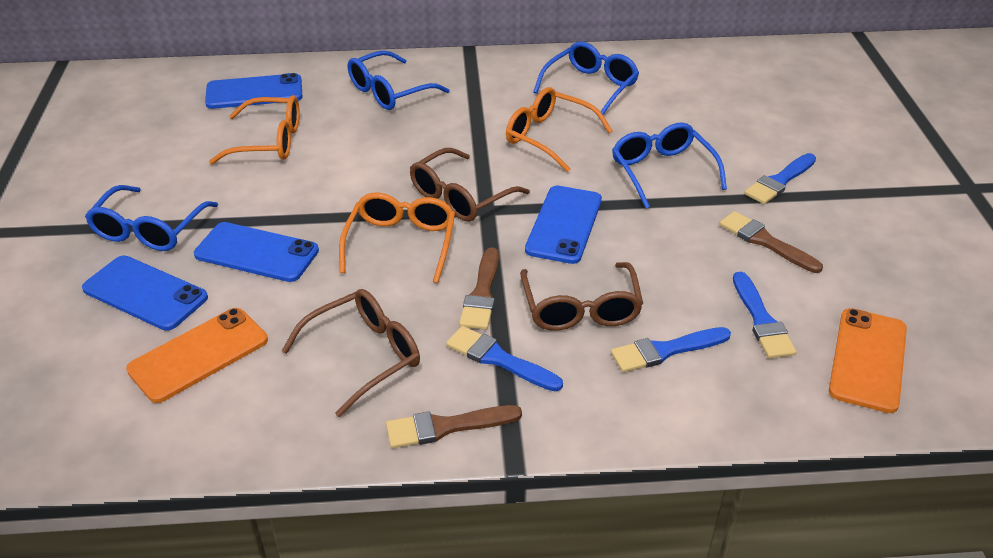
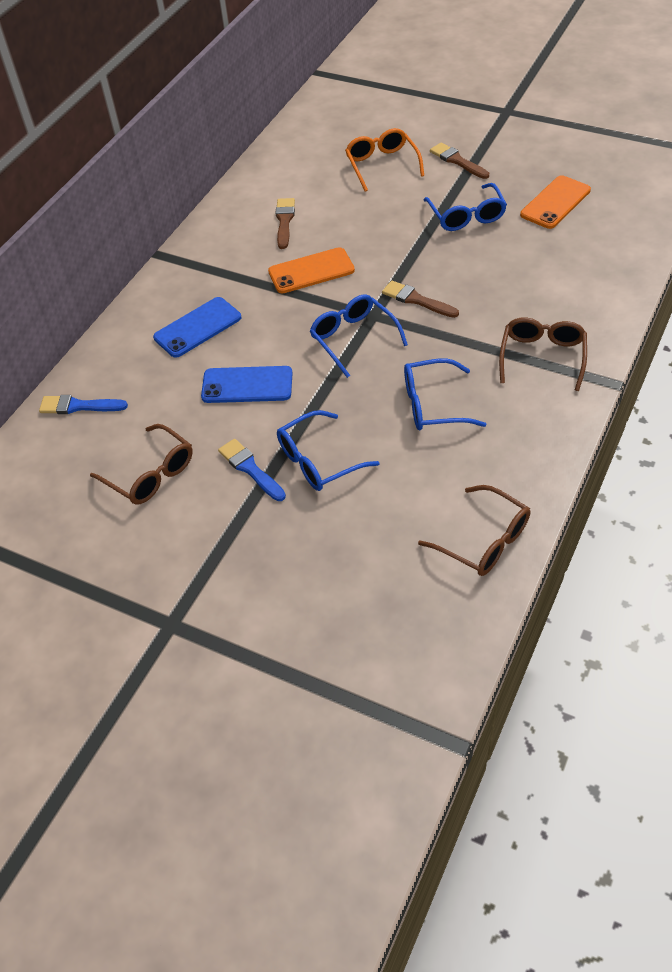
blue brush: 4 -> 2
blue phone: 4 -> 2
orange glasses: 3 -> 1

